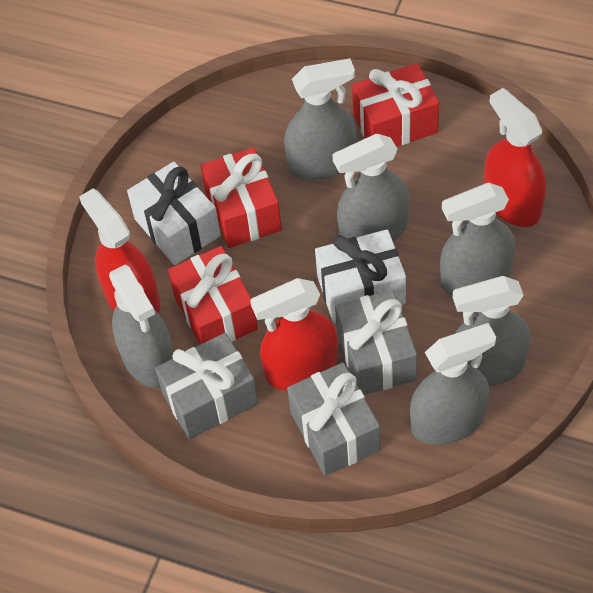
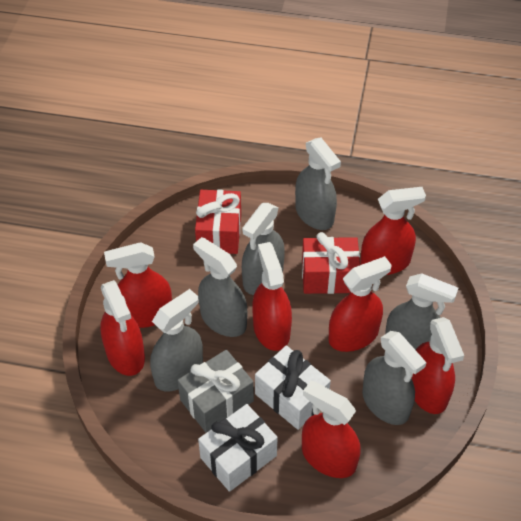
grey gift: 3 -> 1
red gift: 3 -> 2
red spray bottle: 3 -> 7

